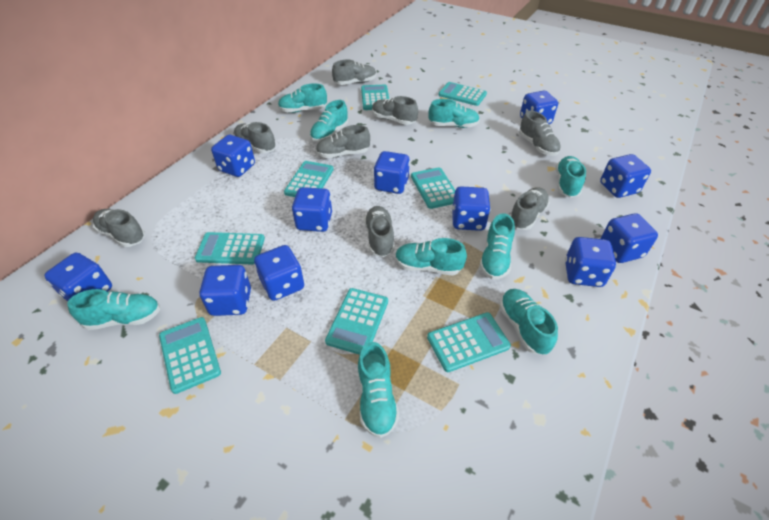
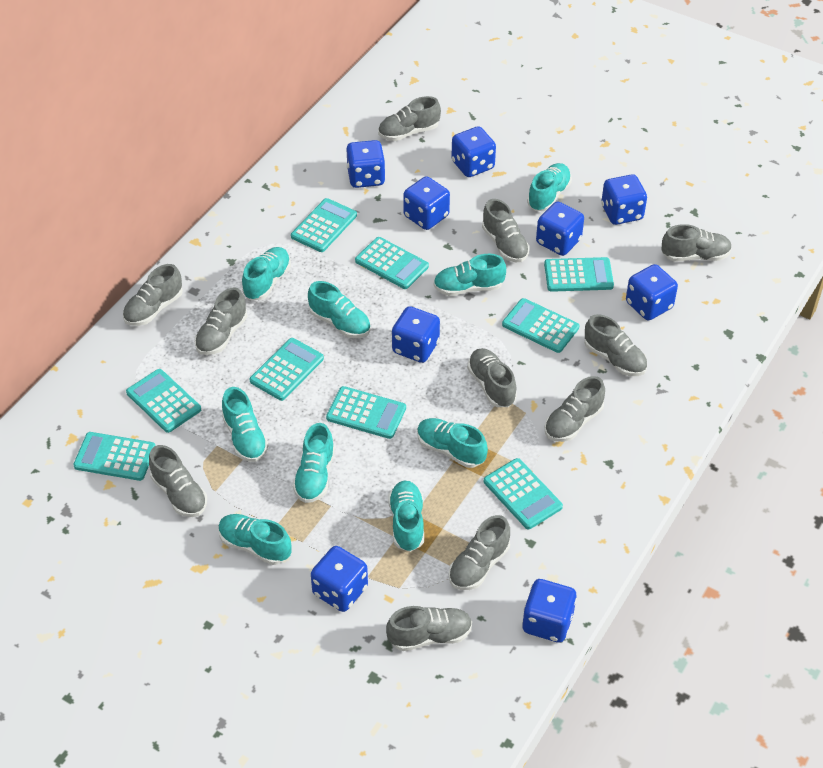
blue dice: 11 -> 9
grey shoe: 8 -> 11
turquoise calculator: 8 -> 9

